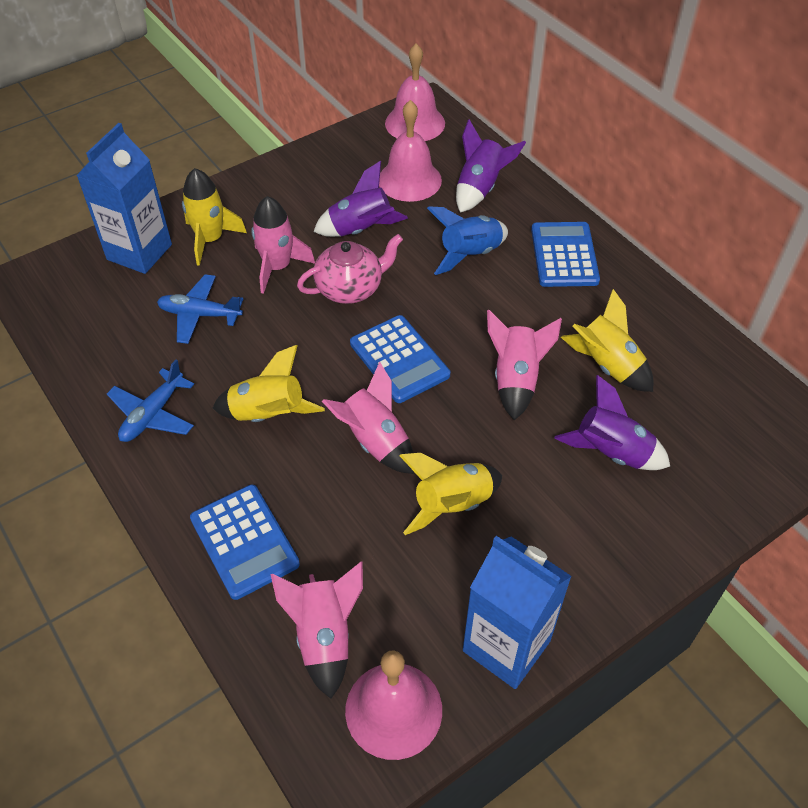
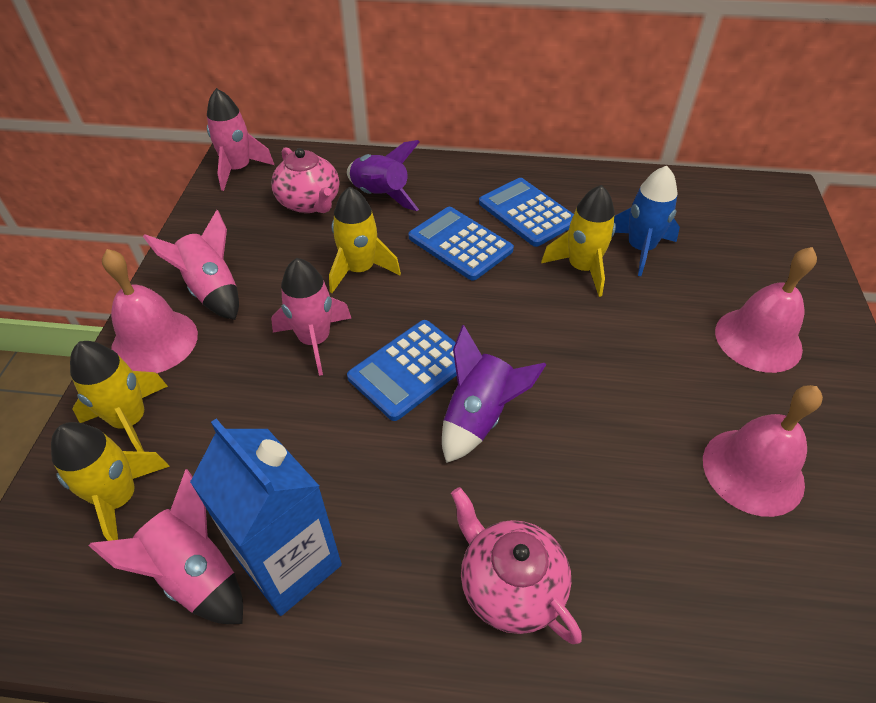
blue carton: 2 -> 1
blue plane: 2 -> 0
pink teapot: 1 -> 2
purple rocket: 3 -> 2

